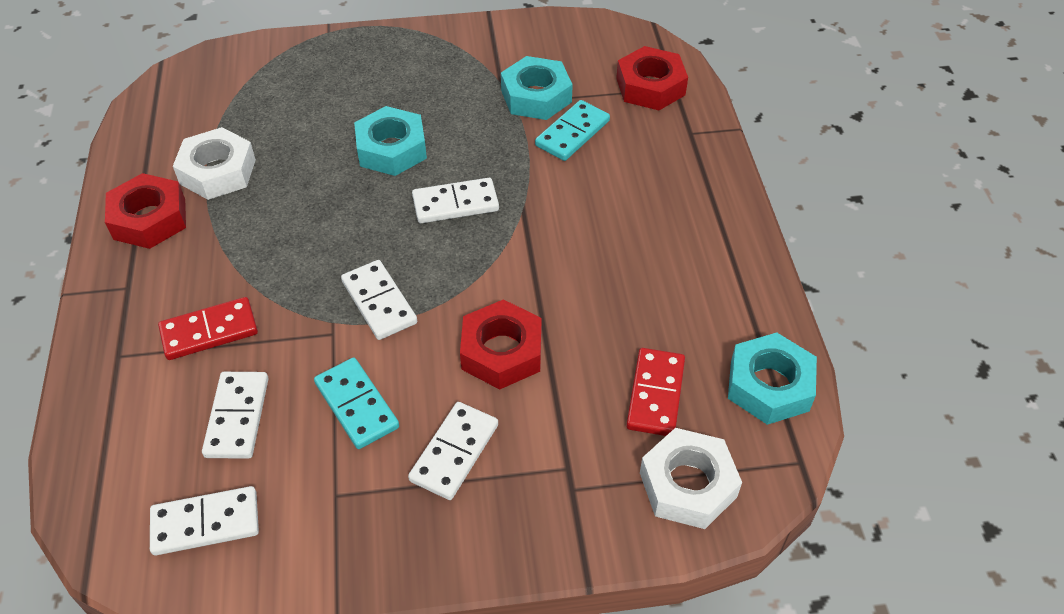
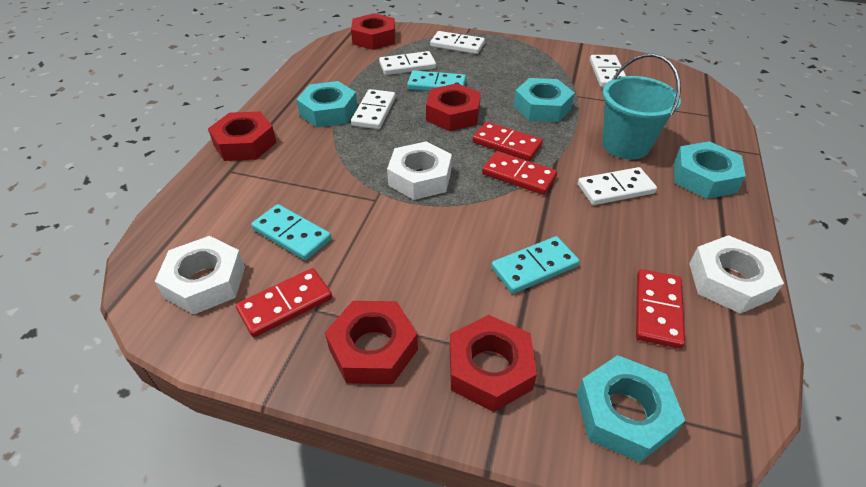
red domino: 2 -> 4
red nut: 3 -> 5
turquoise bucket: 0 -> 1
turquoise domino: 2 -> 3
turquoise nut: 3 -> 4
white nut: 2 -> 3

